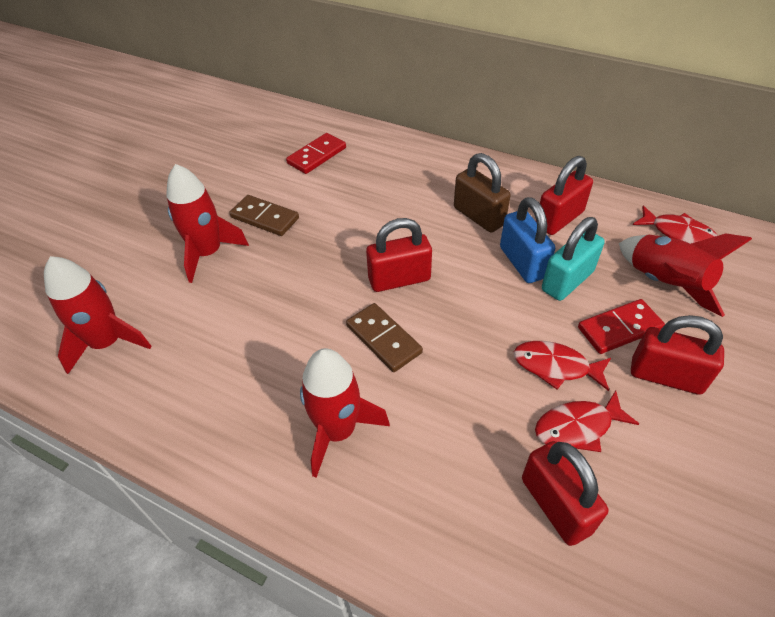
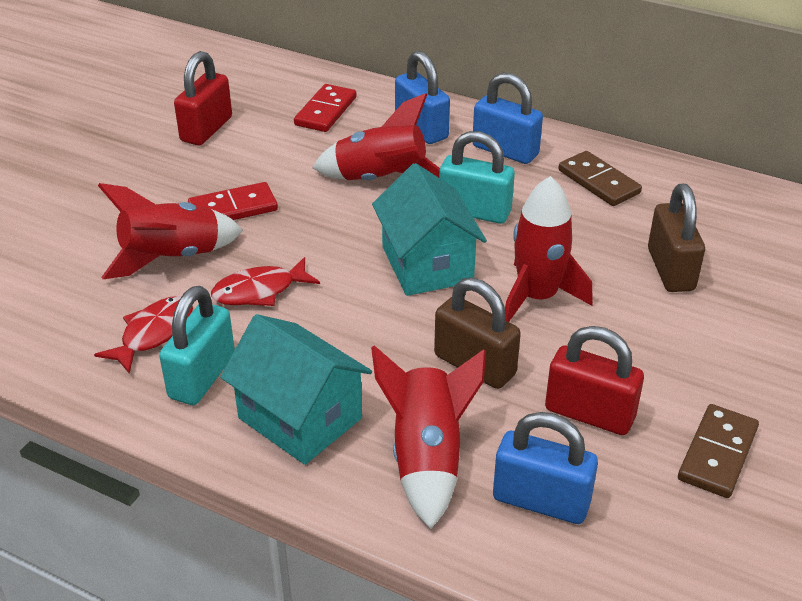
blue padlock: 1 -> 3
brown padlock: 1 -> 2
red fish: 3 -> 2
red padlock: 4 -> 2
turquoise house: 0 -> 2
turquoise padlock: 1 -> 2

